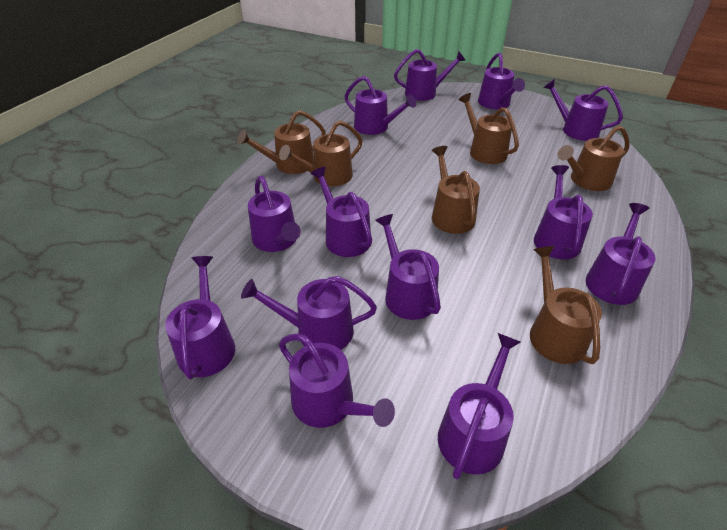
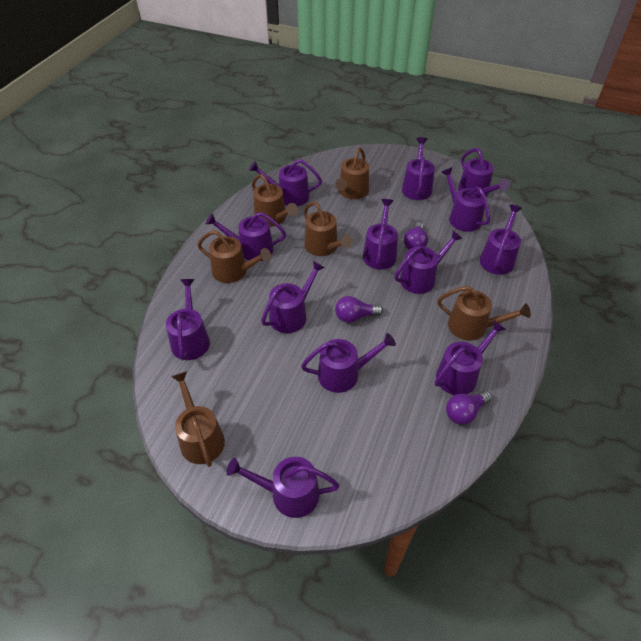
purple light bulb: 0 -> 3

